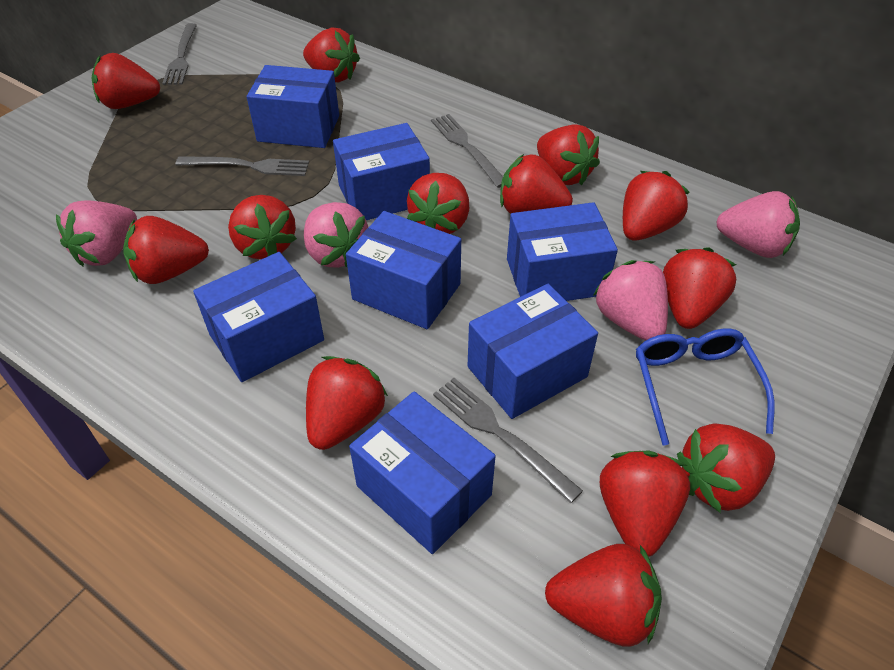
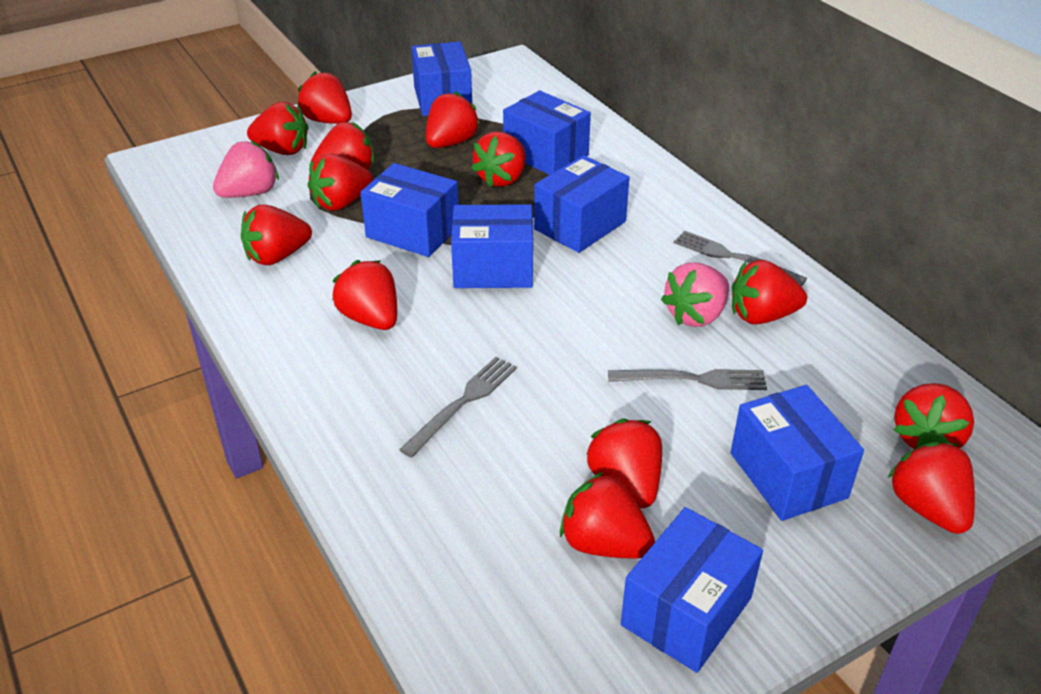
blue glasses: 1 -> 0
grey fork: 4 -> 3
pink strawberry: 4 -> 2

